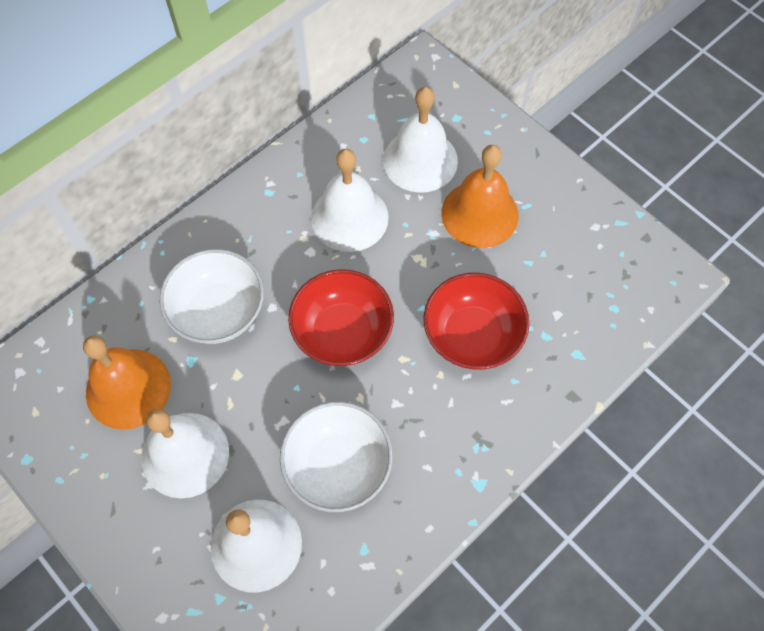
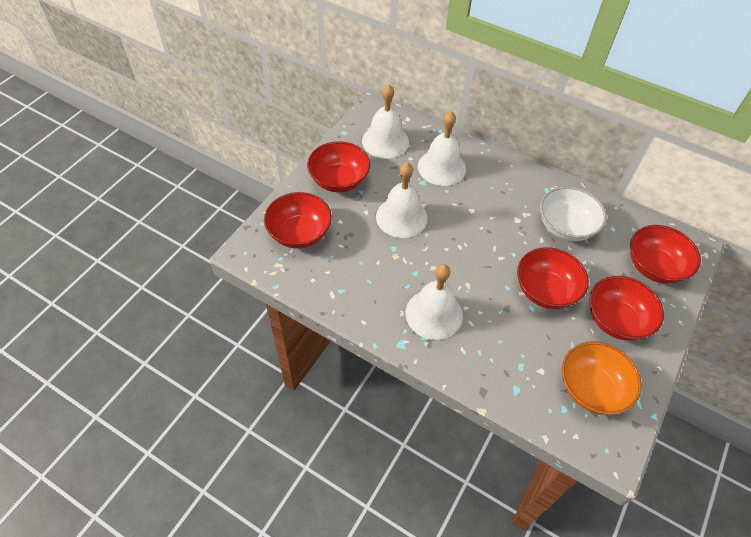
orange bell: 2 -> 0
orange bowl: 0 -> 1
red bowl: 2 -> 5
white bowl: 2 -> 1

